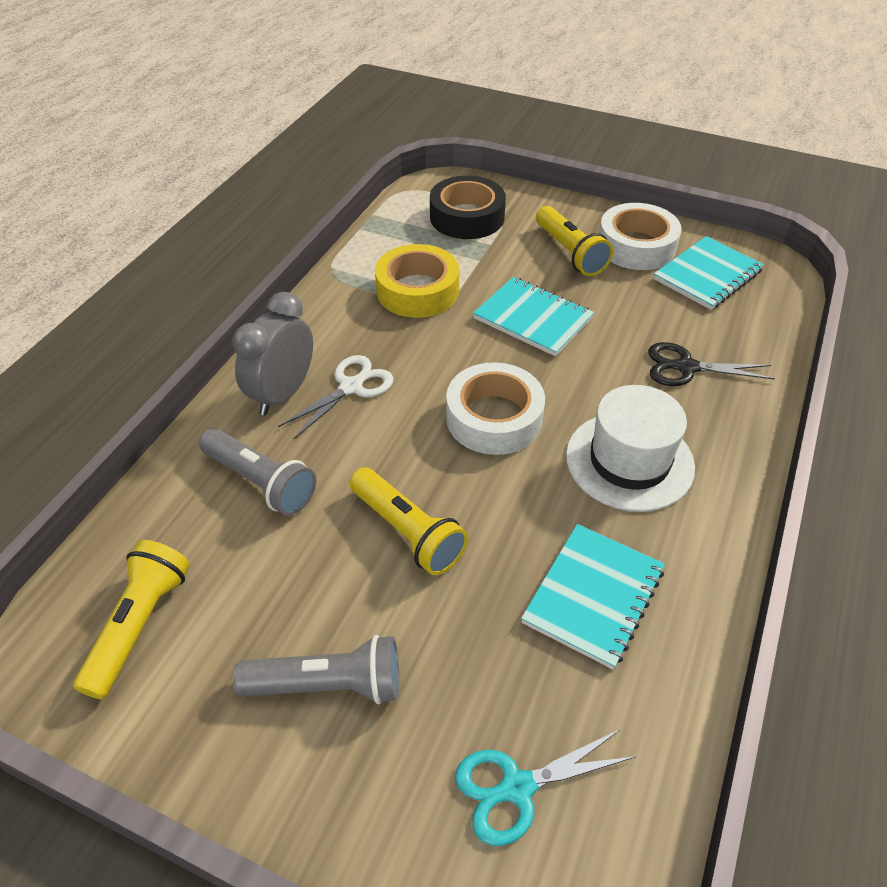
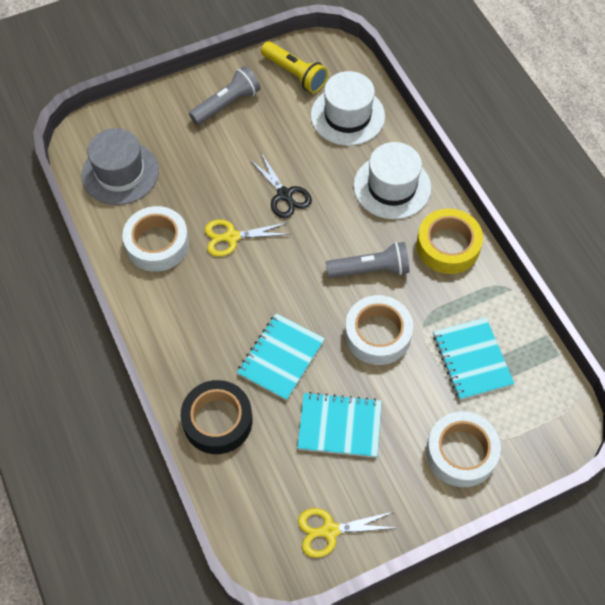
grey clock: 1 -> 0
grey hat: 0 -> 1
turquoise scissors: 1 -> 0
white hat: 1 -> 2
white scissors: 1 -> 0
white tape: 2 -> 3
yellow flashlight: 3 -> 1
yellow scissors: 0 -> 2

